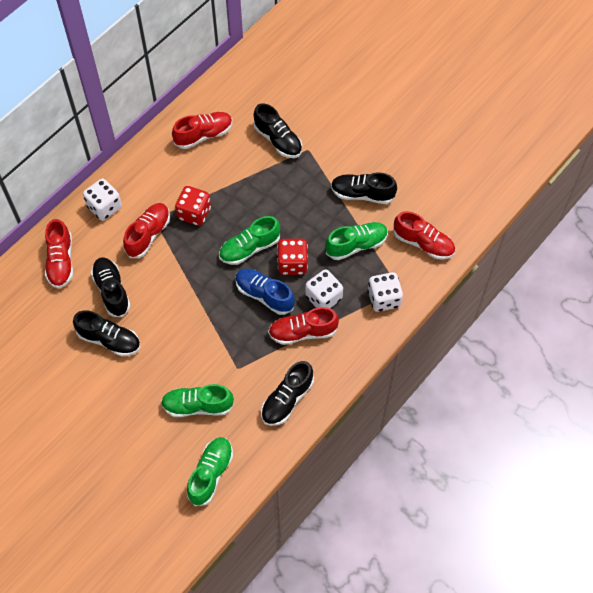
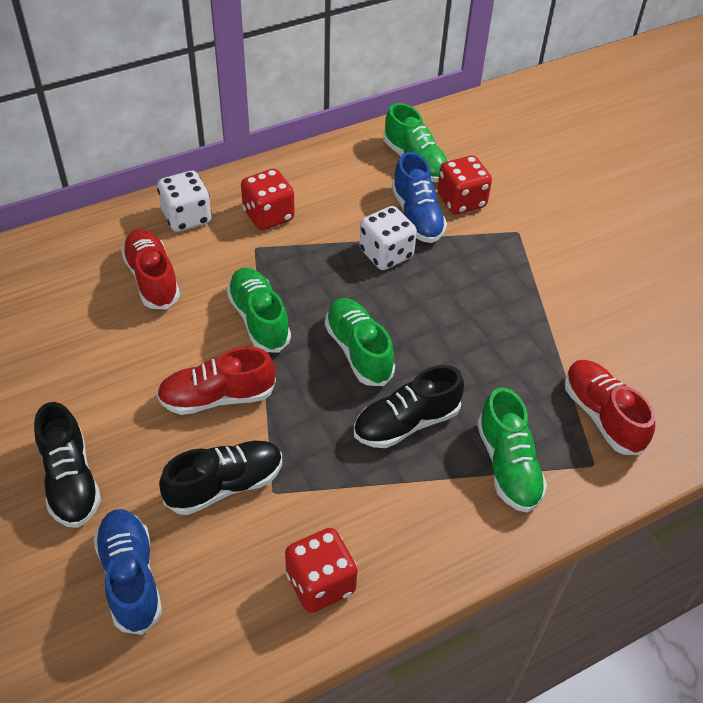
black shoe: 5 -> 3
blue shoe: 1 -> 2
red dice: 2 -> 3
red shoe: 5 -> 3
white dice: 3 -> 2

